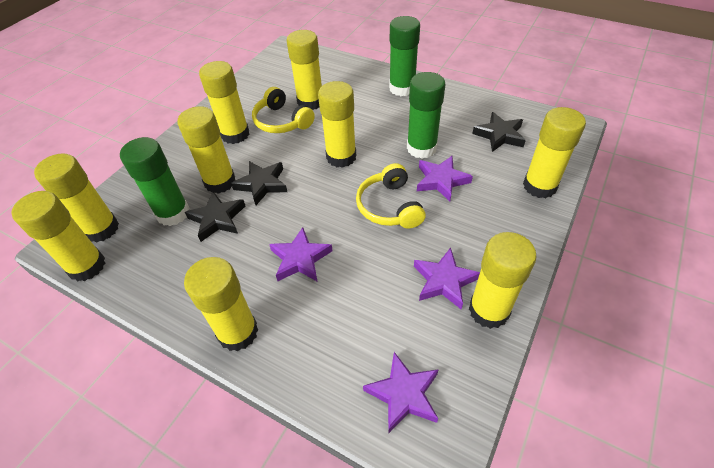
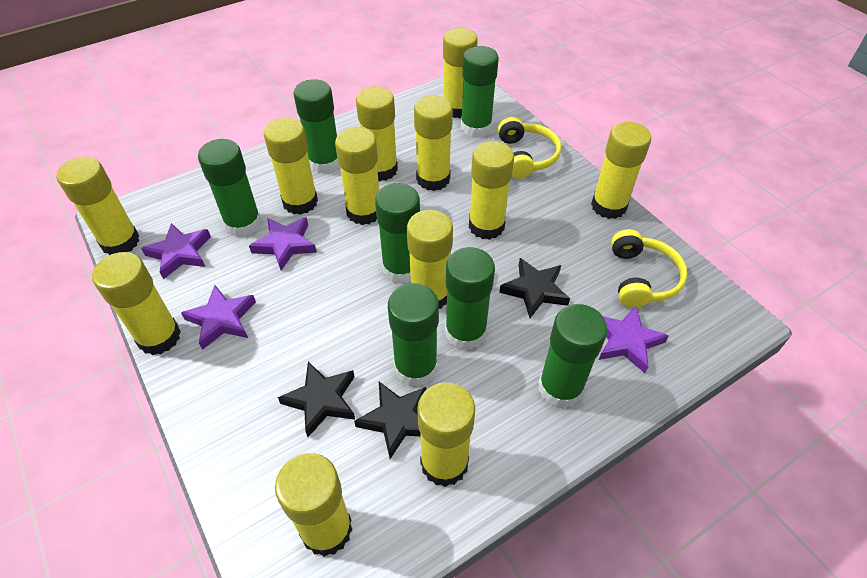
green glue stick: 3 -> 7
yellow glue stick: 9 -> 12

